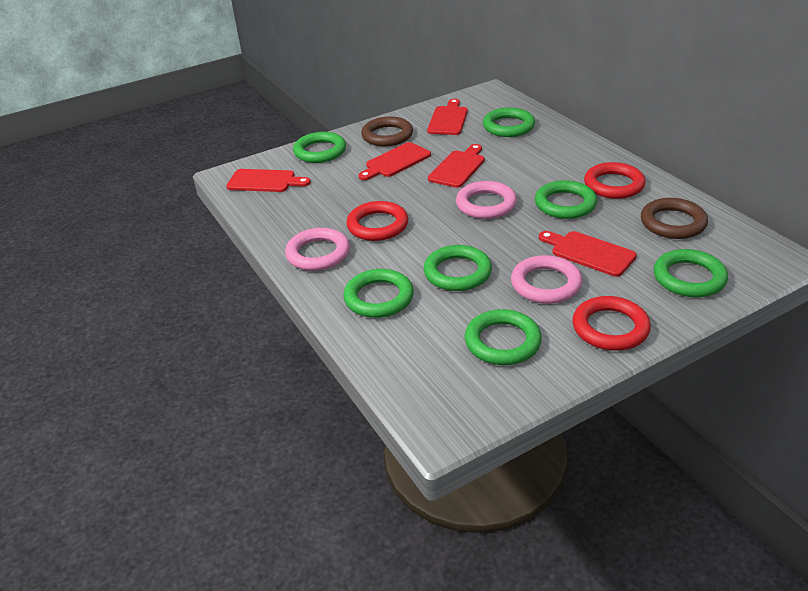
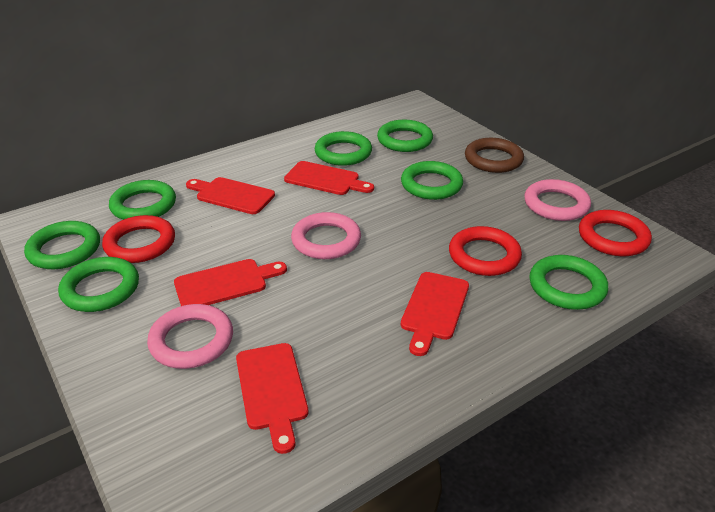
brown ring: 2 -> 1

